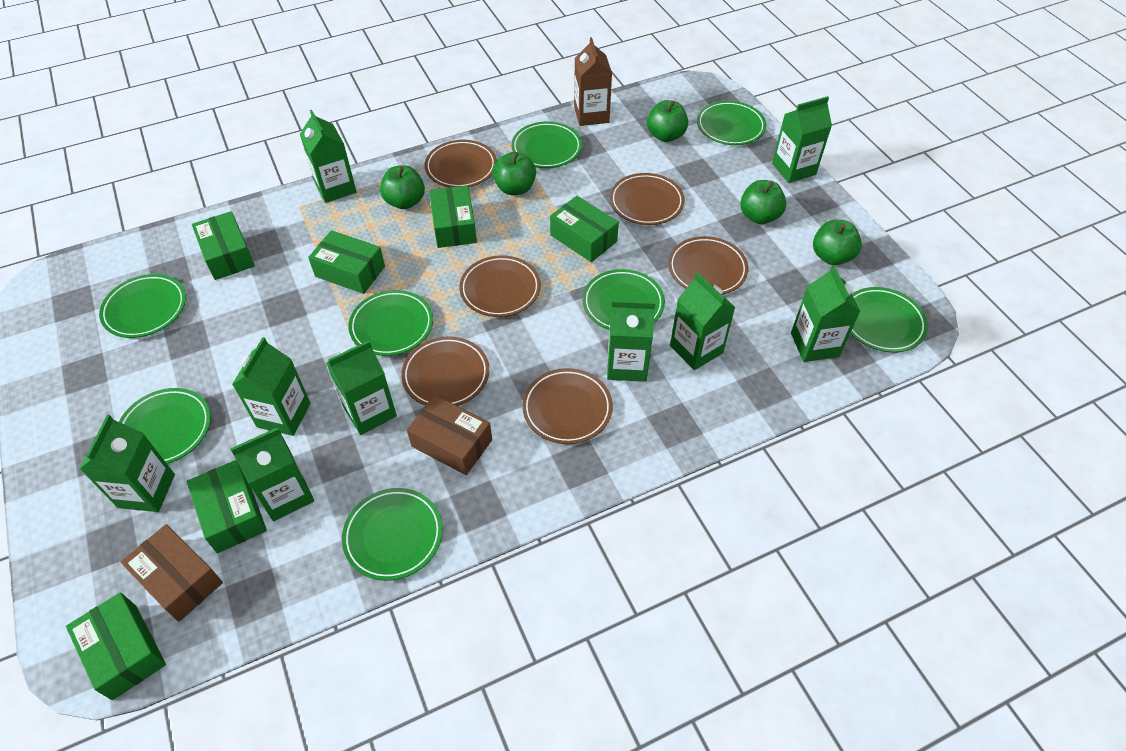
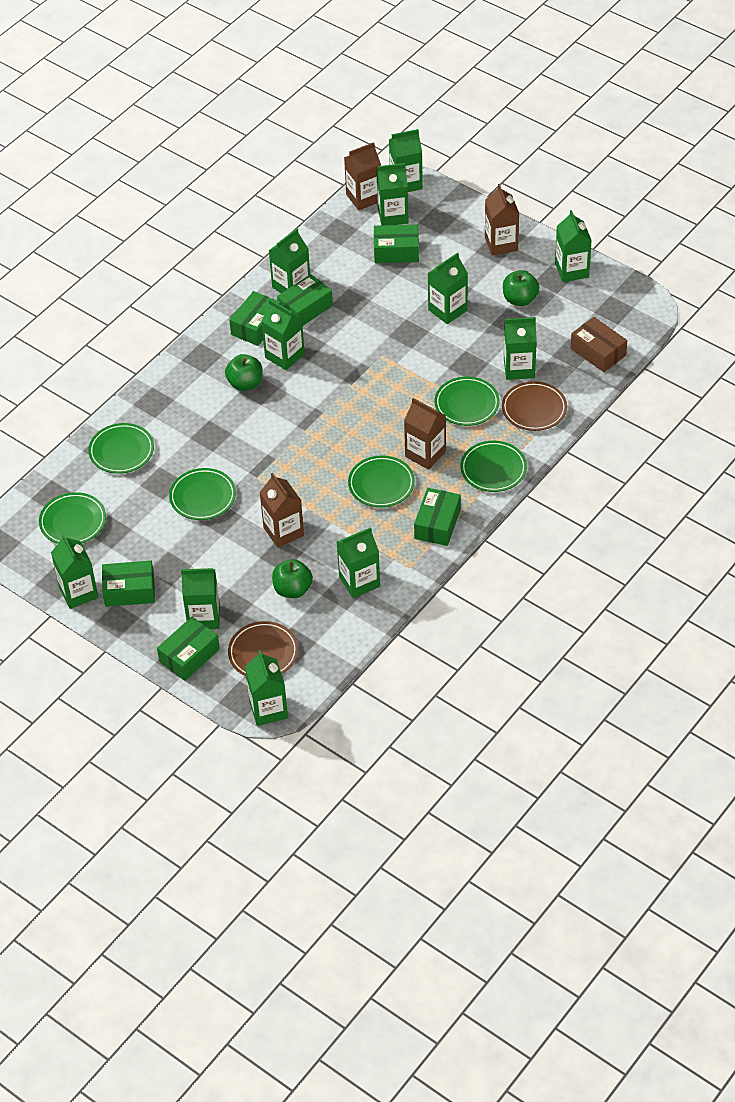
brown box: 2 -> 1
brown carton: 1 -> 4
brown plate: 6 -> 2
green apple: 5 -> 3
green carton: 9 -> 11
green plate: 8 -> 6

